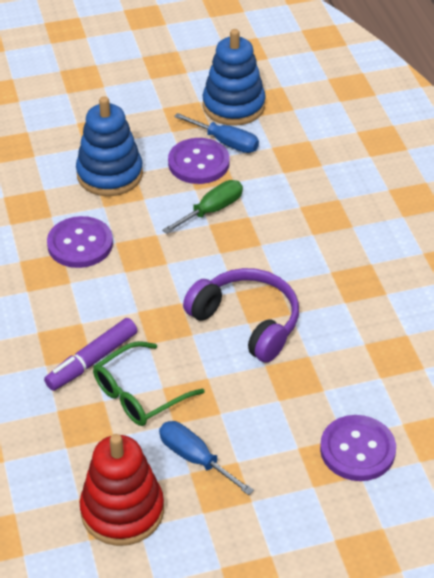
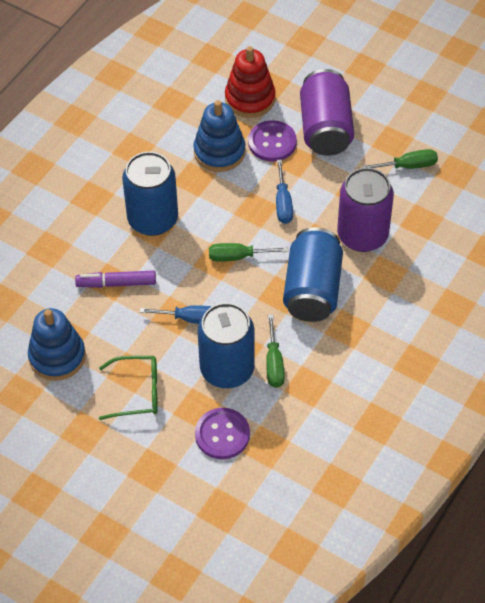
blue can: 0 -> 3
green screwdriver: 1 -> 3
purple button: 3 -> 2
purple can: 0 -> 2
purple headphones: 1 -> 0

